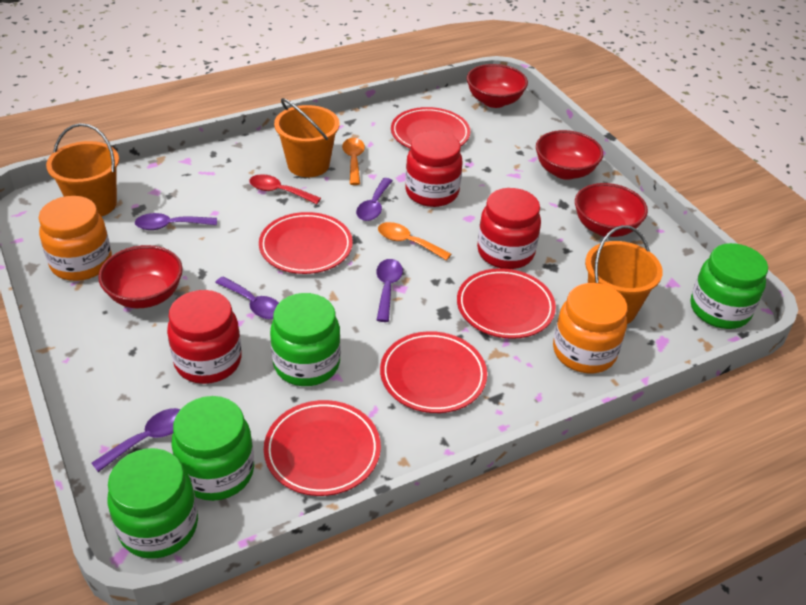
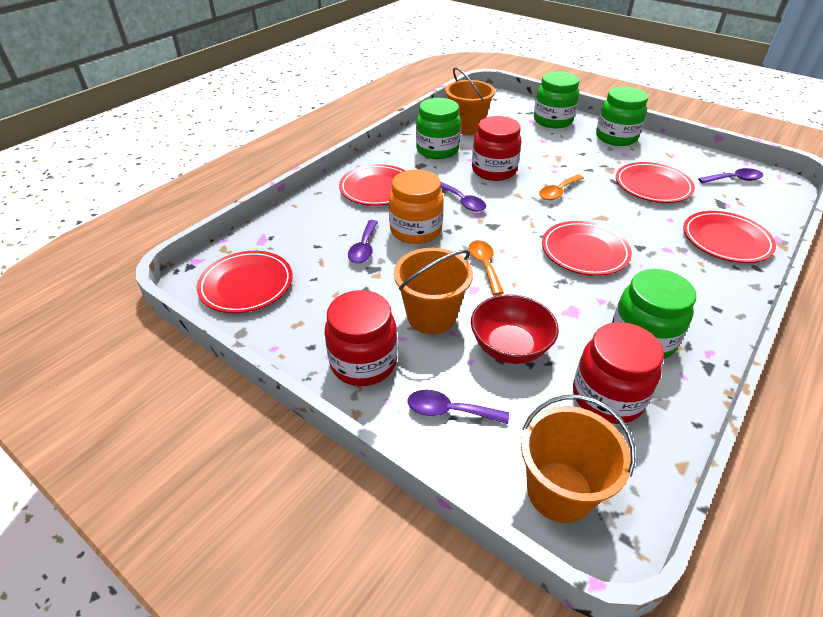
orange jar: 2 -> 1
purple spoon: 5 -> 4
red bowl: 4 -> 1
red spoon: 1 -> 0

